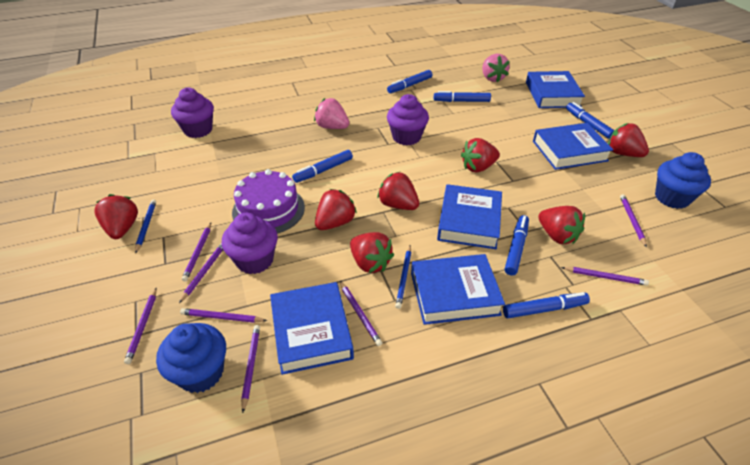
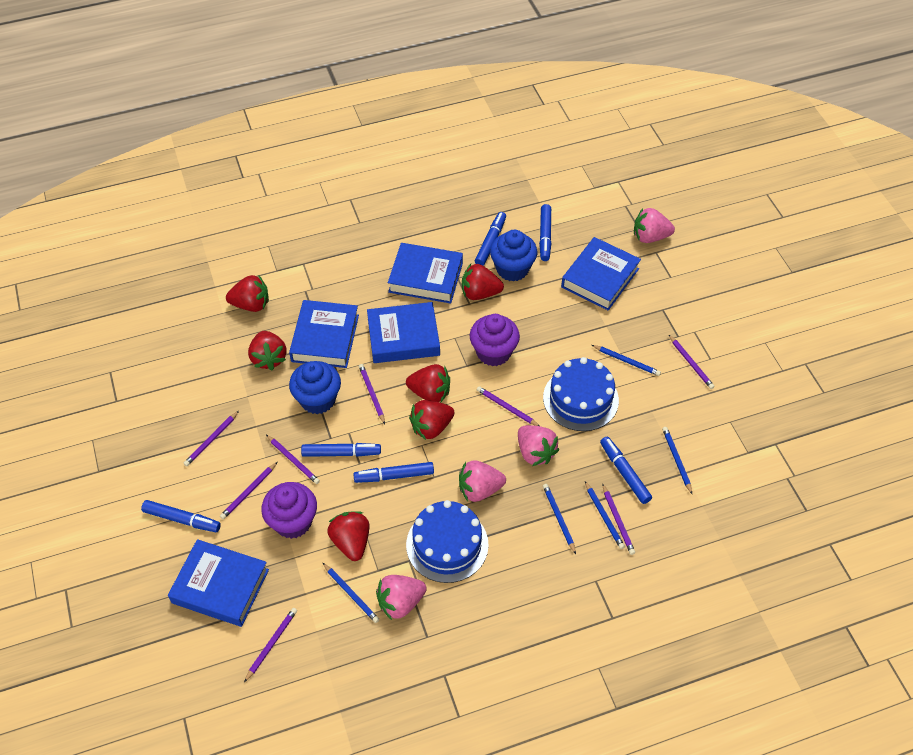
blue cake: 0 -> 2
blue pencil: 2 -> 5
pink strawberry: 2 -> 4
purple cake: 1 -> 0
purple cupcake: 3 -> 2
red strawberry: 7 -> 6

